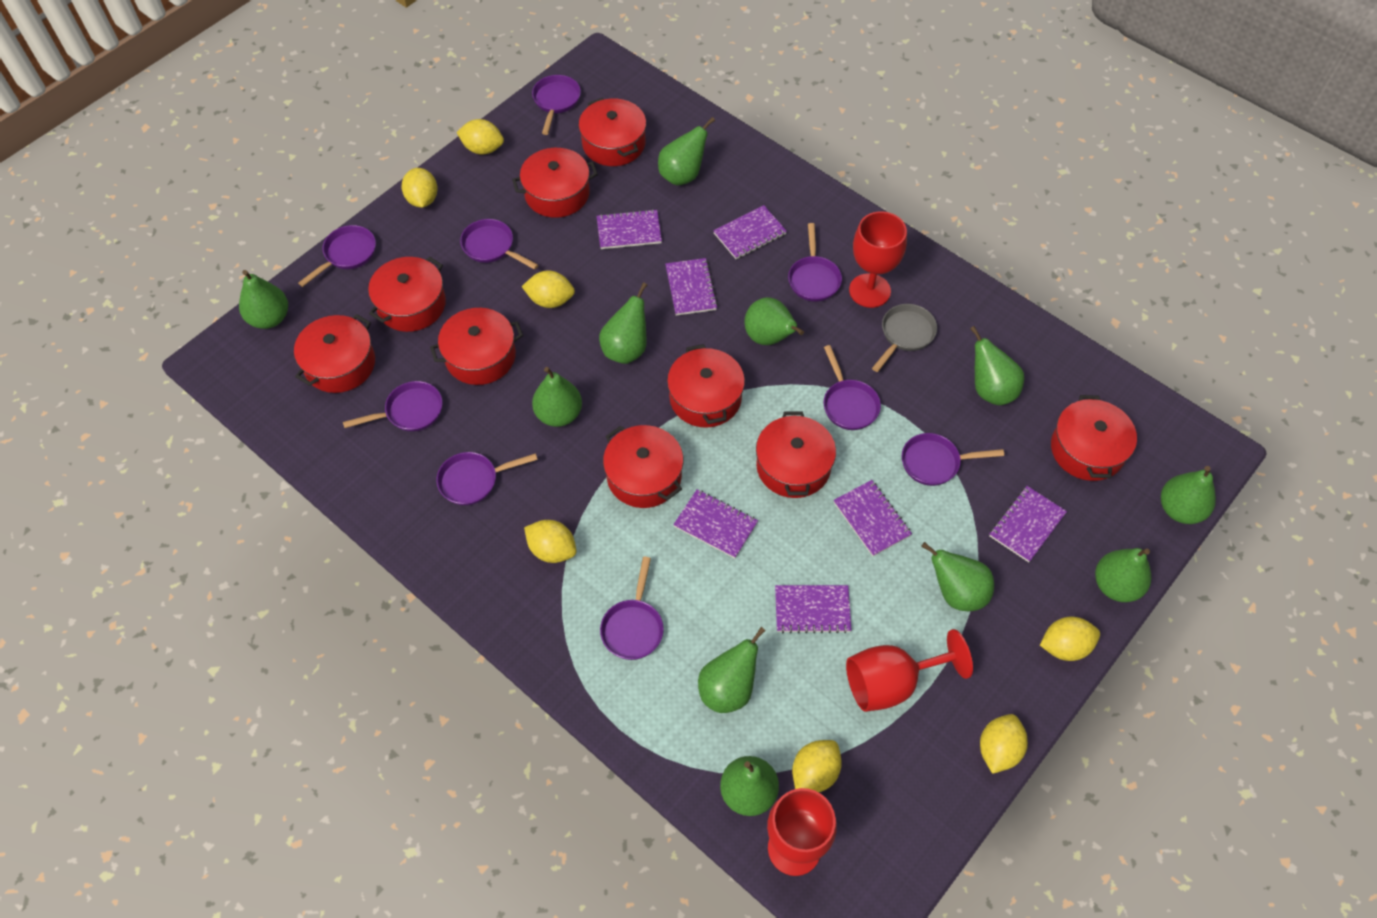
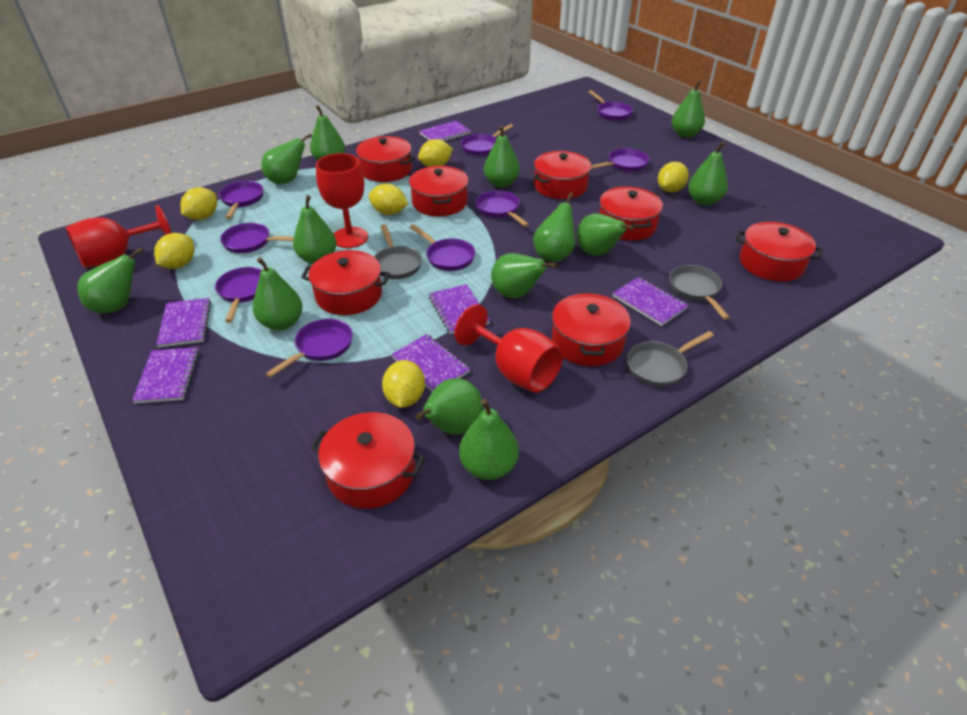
green pear: 11 -> 13
grey pan: 1 -> 3
purple notebook: 7 -> 6
red pot: 9 -> 8
yellow lemon: 7 -> 6

